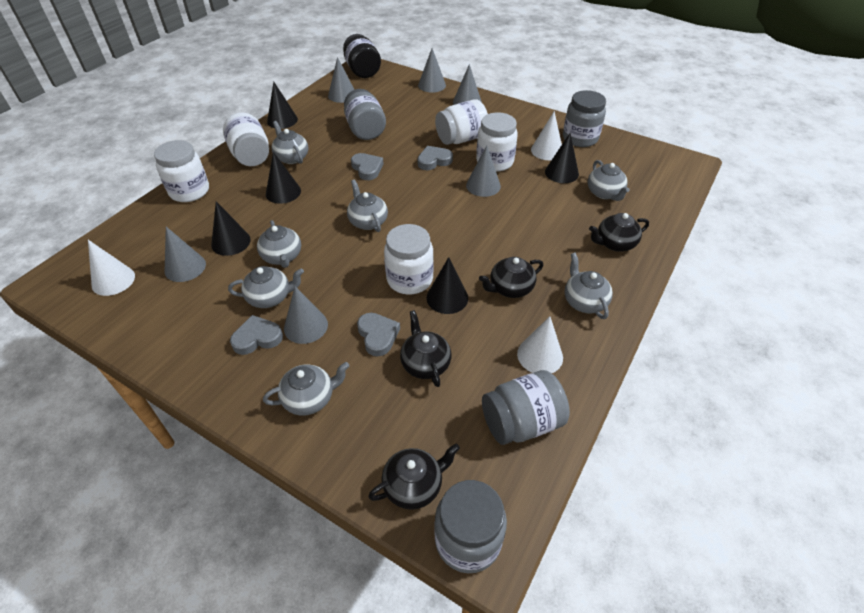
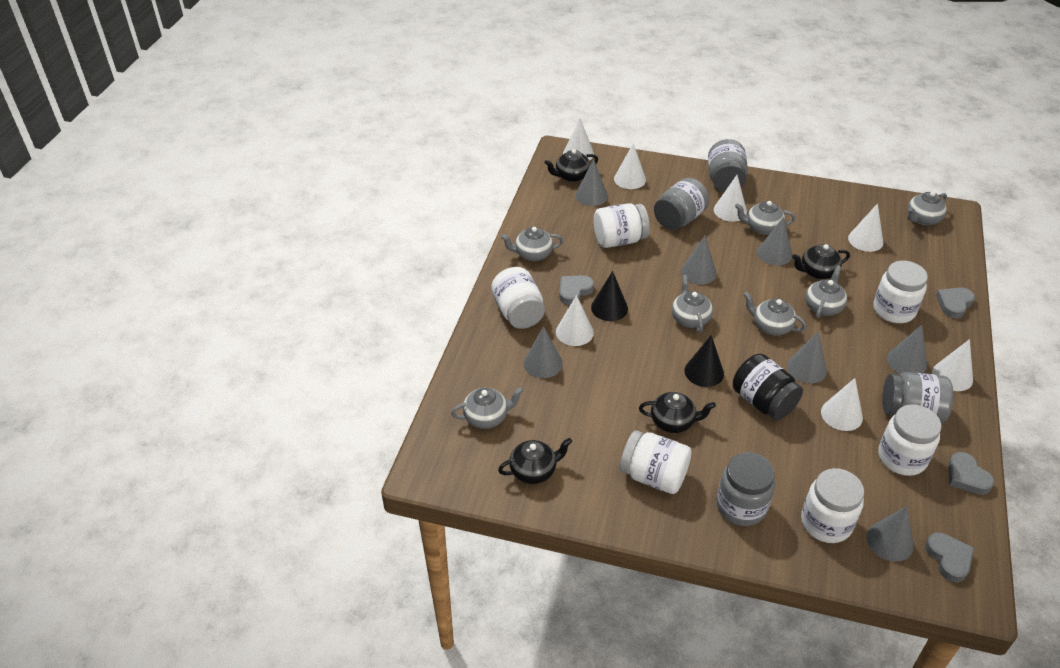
black cone: 5 -> 2
grey cone: 6 -> 7
white cone: 3 -> 7
white jar: 5 -> 6

